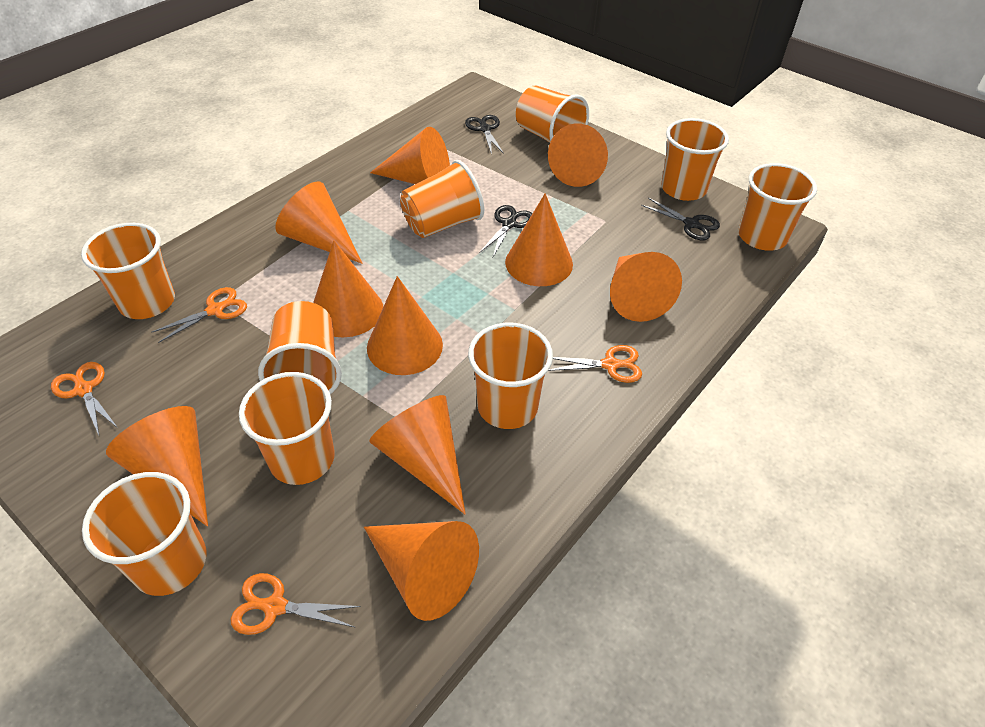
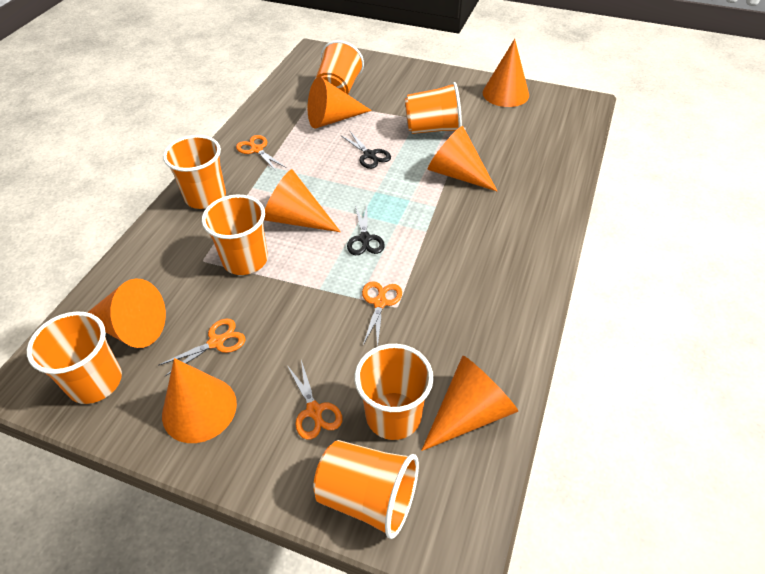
black scissors: 3 -> 2
orange cone: 10 -> 7
orange cup: 9 -> 7

